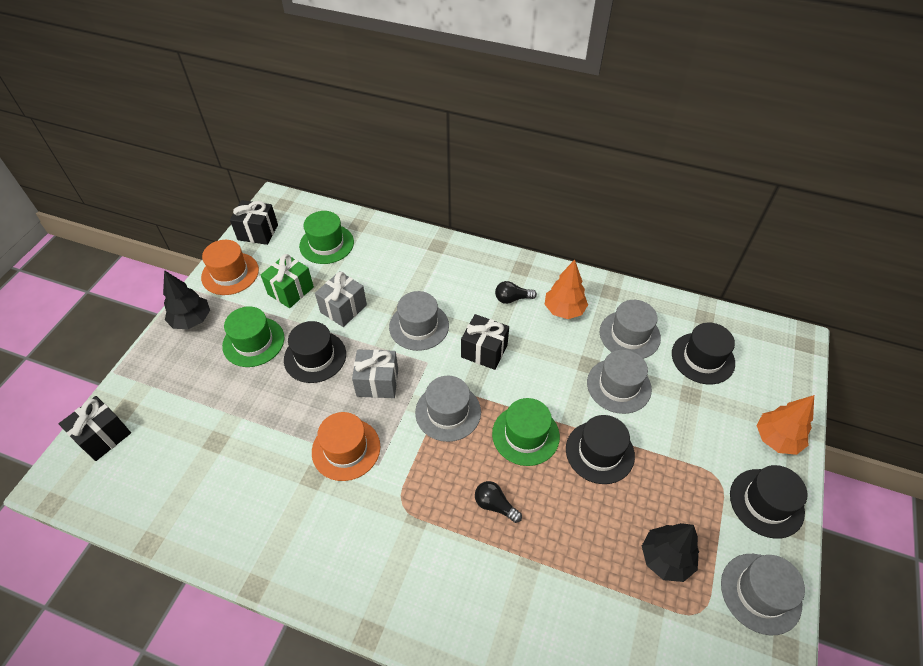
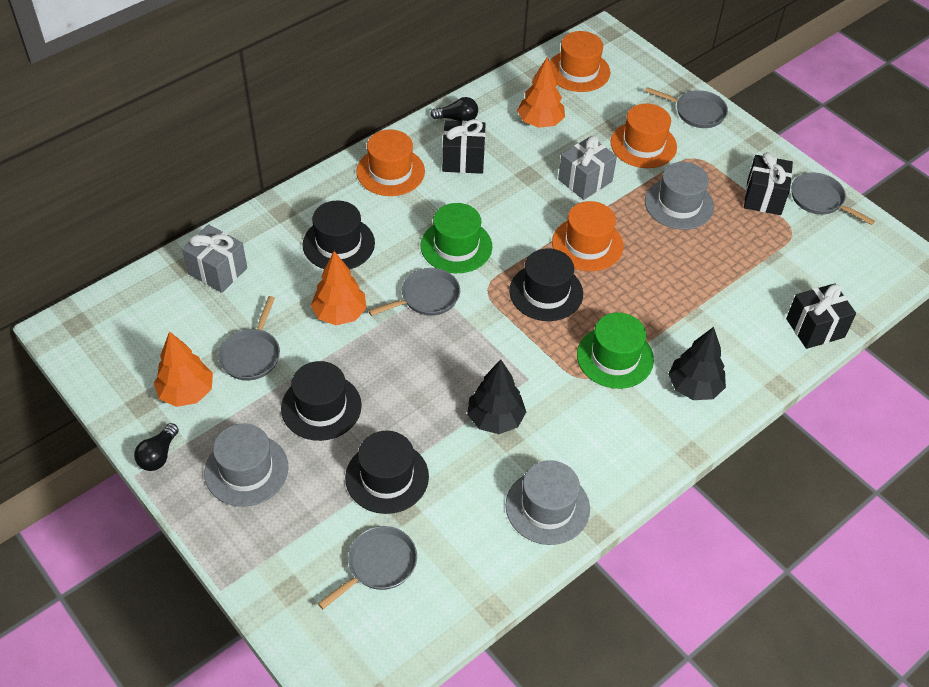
green gift: 1 -> 0
green hat: 3 -> 2
grey hat: 5 -> 3
grey pan: 0 -> 5
orange hat: 2 -> 4
orange tree: 2 -> 3

